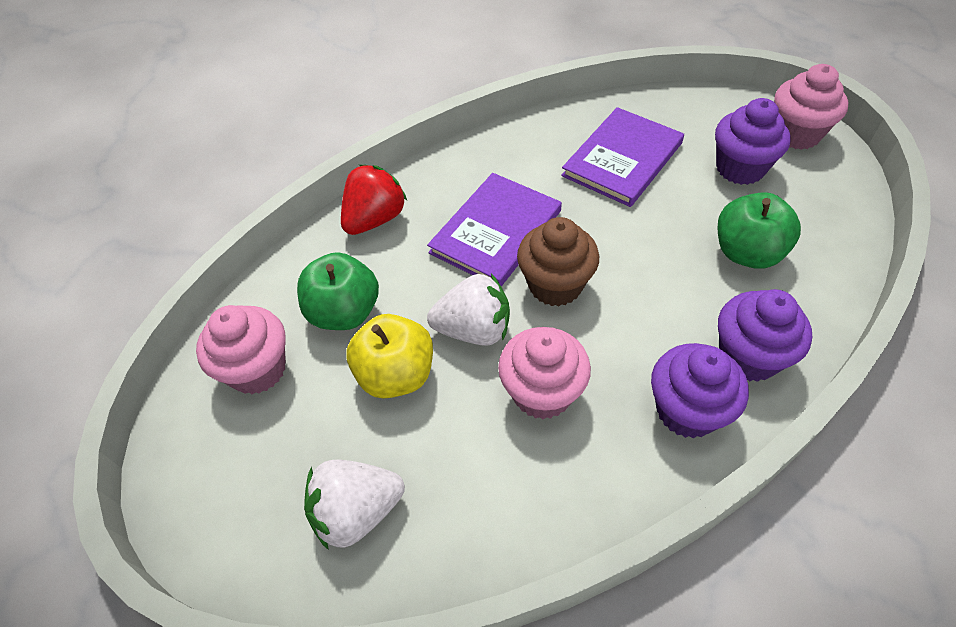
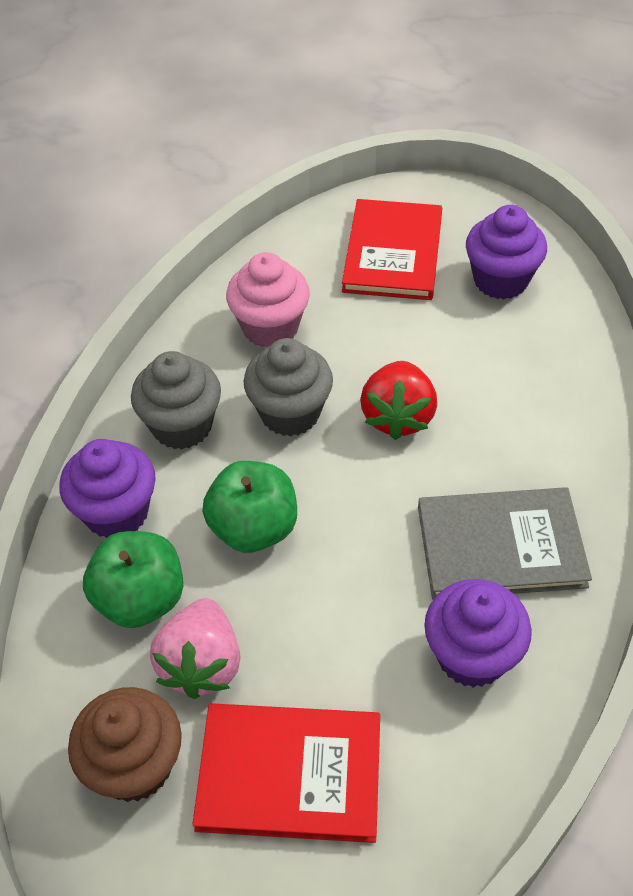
grey book: 0 -> 1
grey cupcake: 0 -> 2
pink cupcake: 3 -> 1
pink strawberry: 0 -> 1
purple book: 2 -> 0
red book: 0 -> 2
white strawberry: 2 -> 0
yellow apple: 1 -> 0

